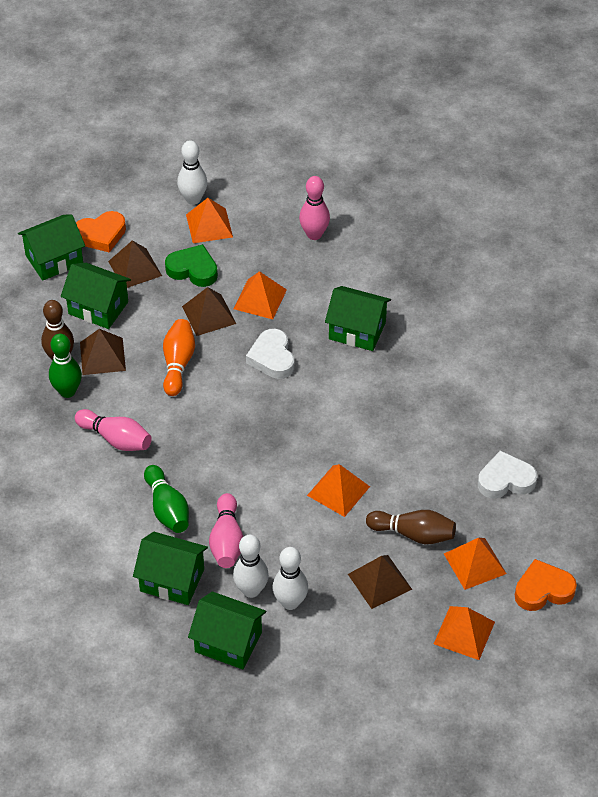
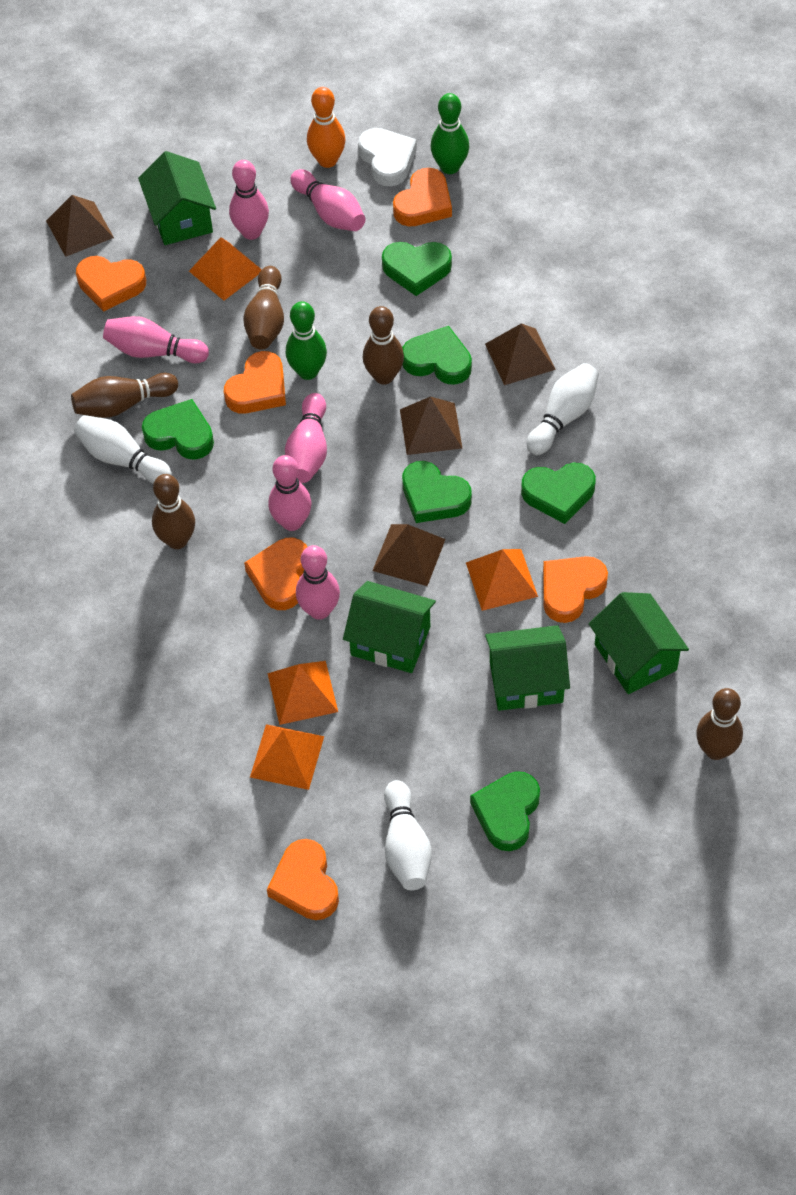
brown bowling pin: 2 -> 5
green heart: 1 -> 6
green house: 5 -> 4
orange heart: 2 -> 6
orange pyramid: 5 -> 4
pink bowling pin: 3 -> 6
white heart: 2 -> 1

